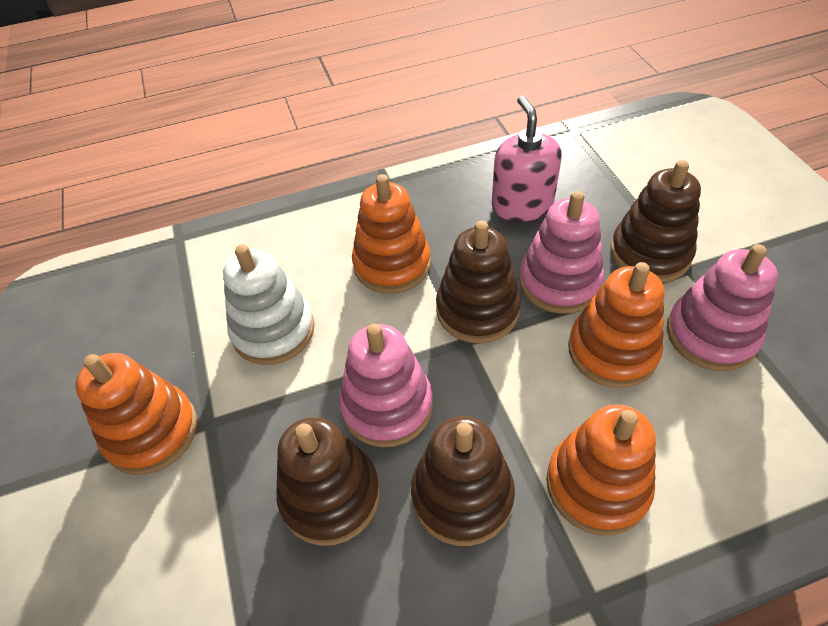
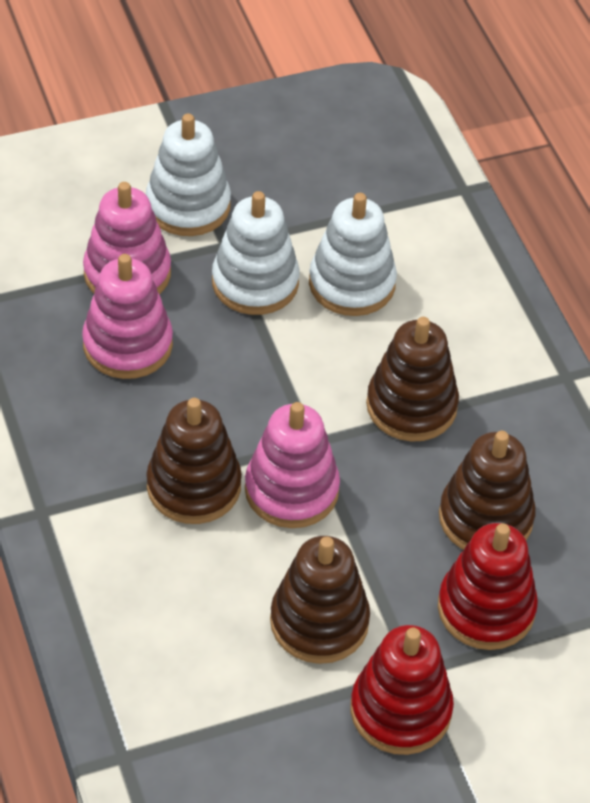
orange stacking toy: 4 -> 0
pink soap dispenser: 1 -> 0
red stacking toy: 0 -> 2
white stacking toy: 1 -> 3

